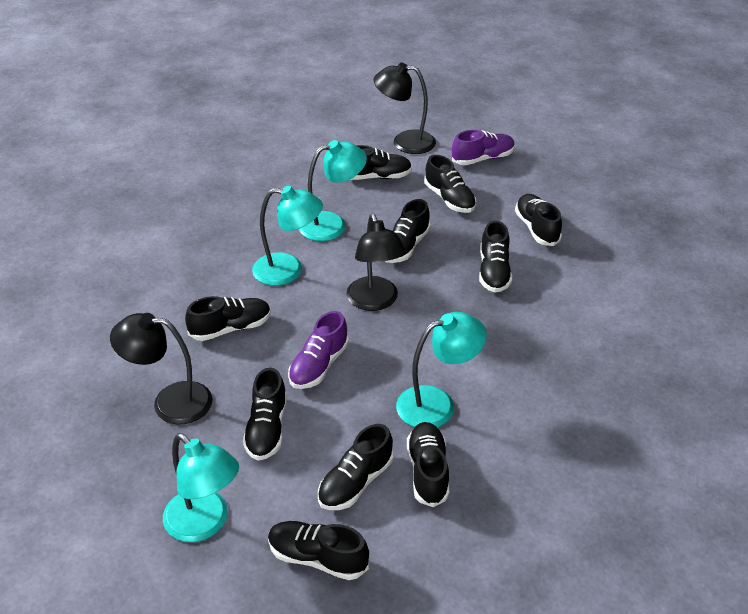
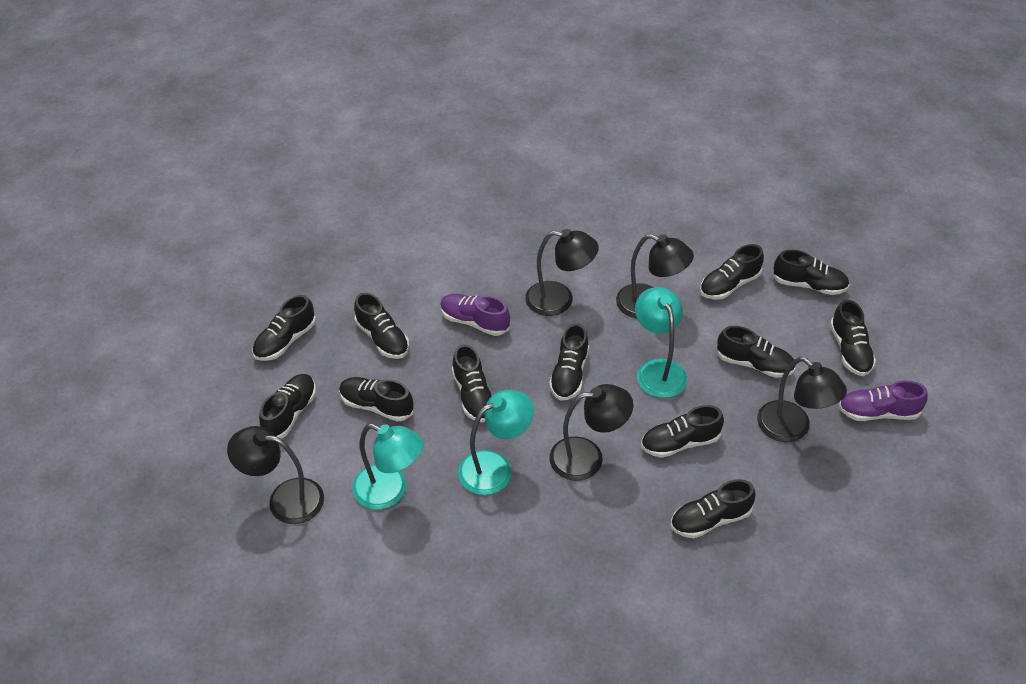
black lamp: 3 -> 5
black shoe: 10 -> 12
turquoise lamp: 4 -> 3

